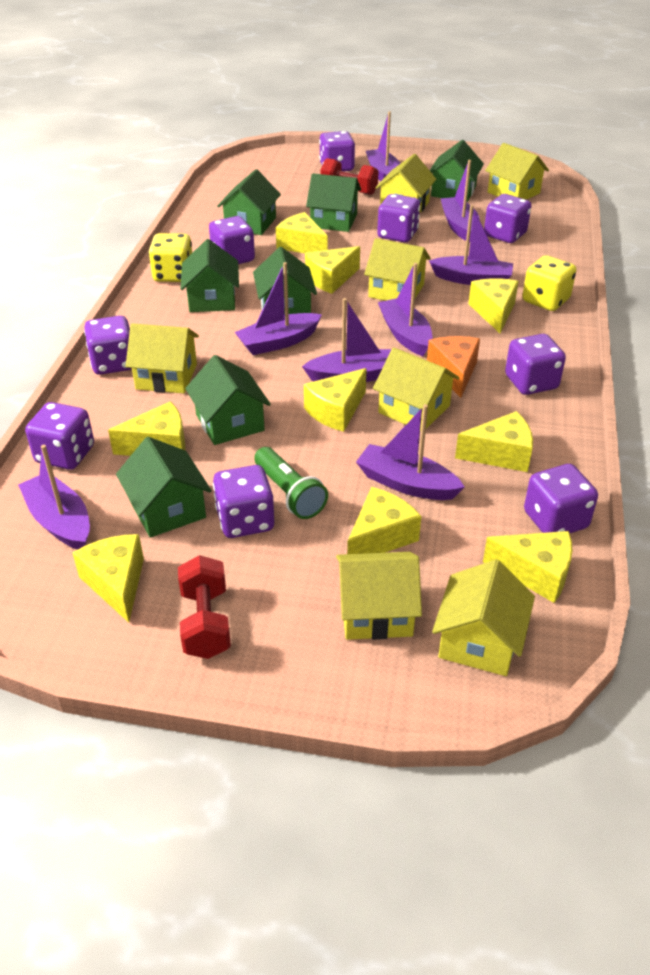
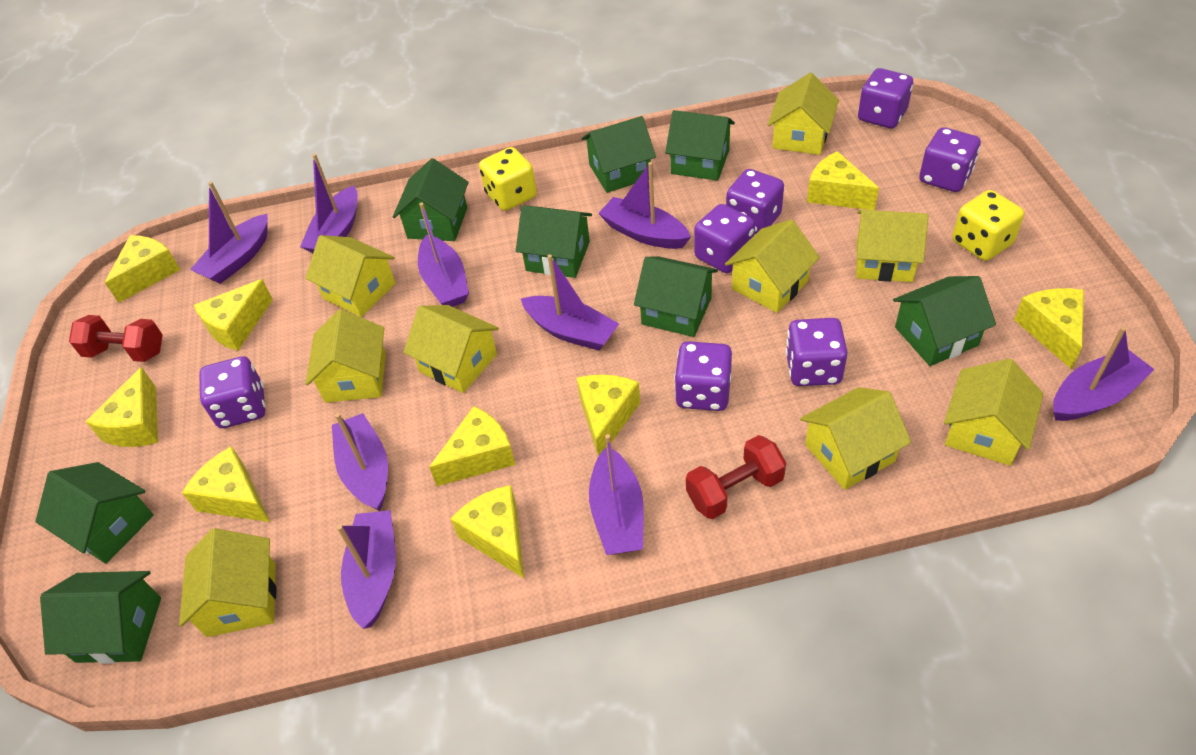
green flashlight: 1 -> 0
green house: 7 -> 8
orange cheese: 1 -> 0
purple boat: 8 -> 9
purple dice: 9 -> 7
yellow house: 7 -> 9

